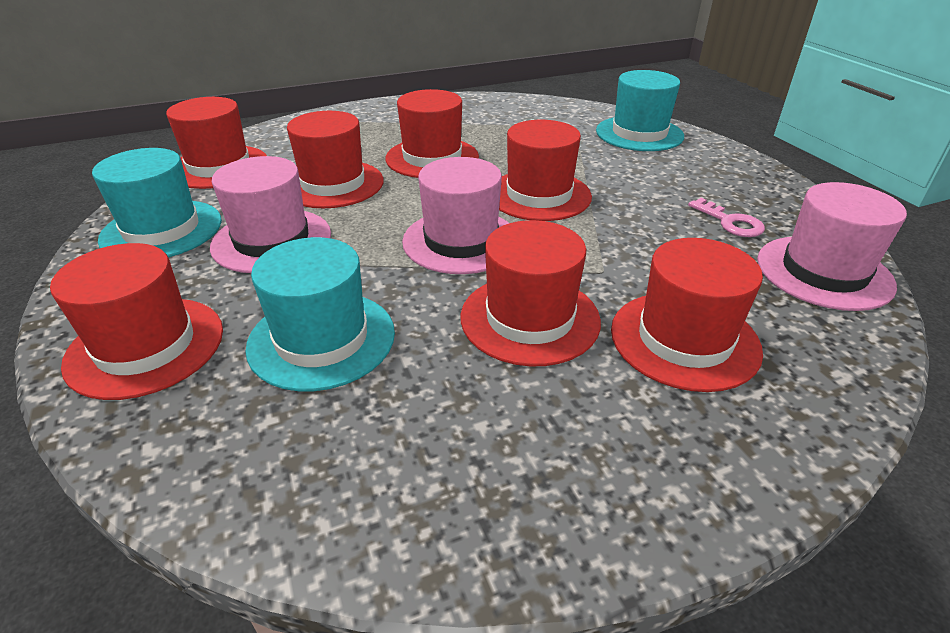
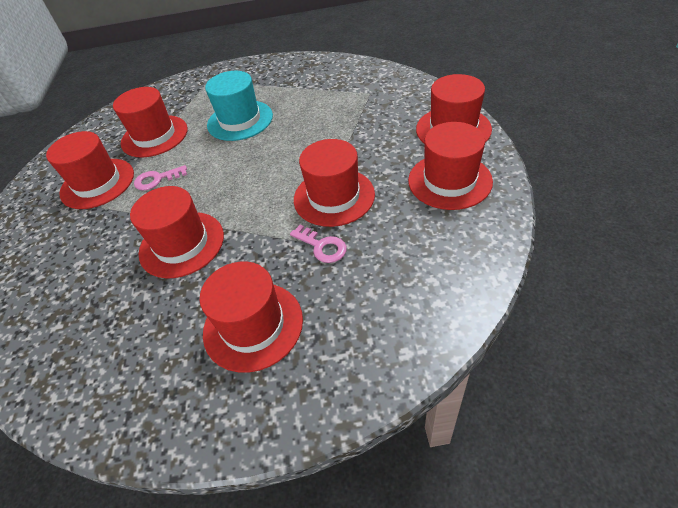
pink hat: 3 -> 0
pink key: 1 -> 2
turquoise hat: 3 -> 1

